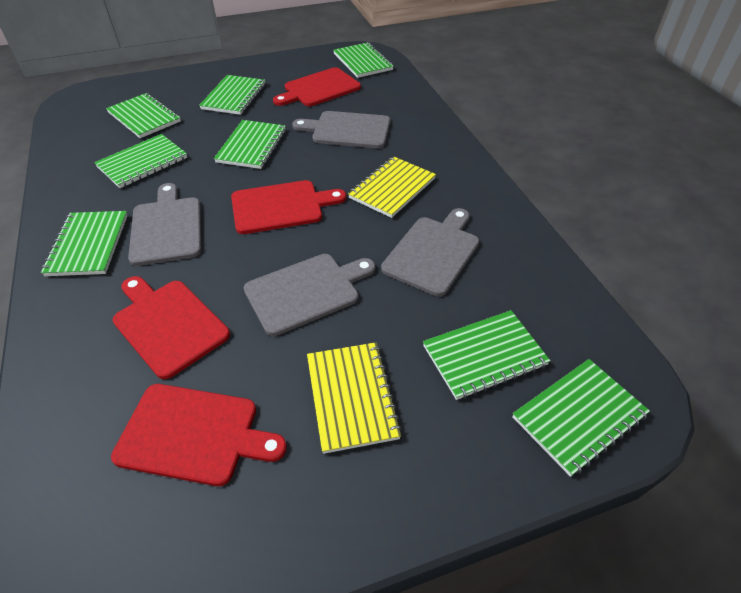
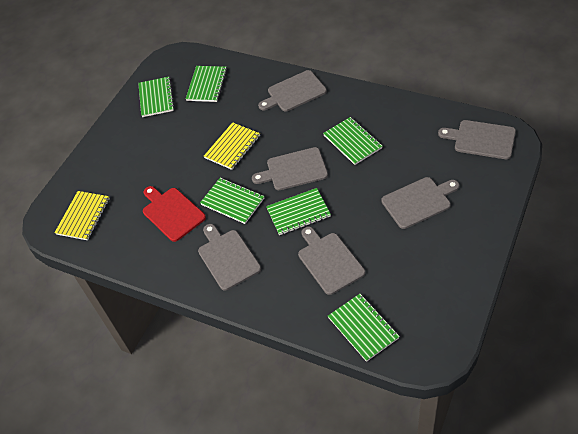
green notebook: 8 -> 6
grey cutting board: 4 -> 6
red cutting board: 4 -> 1

